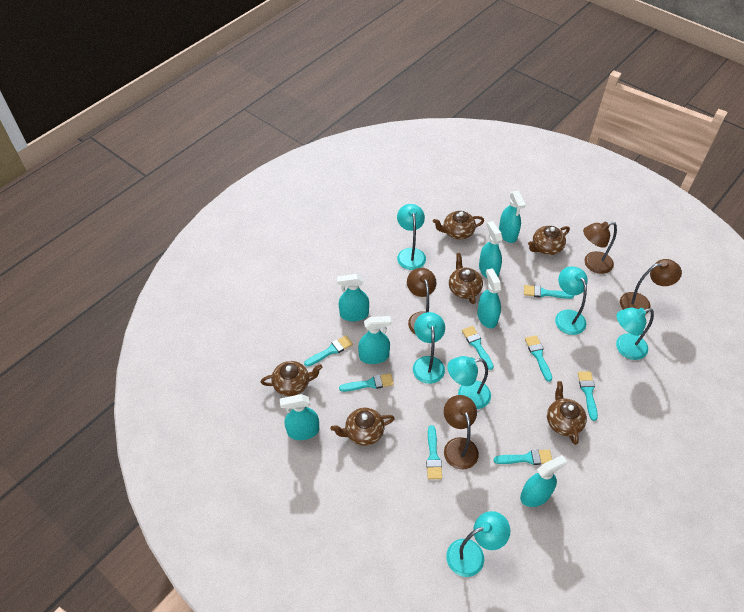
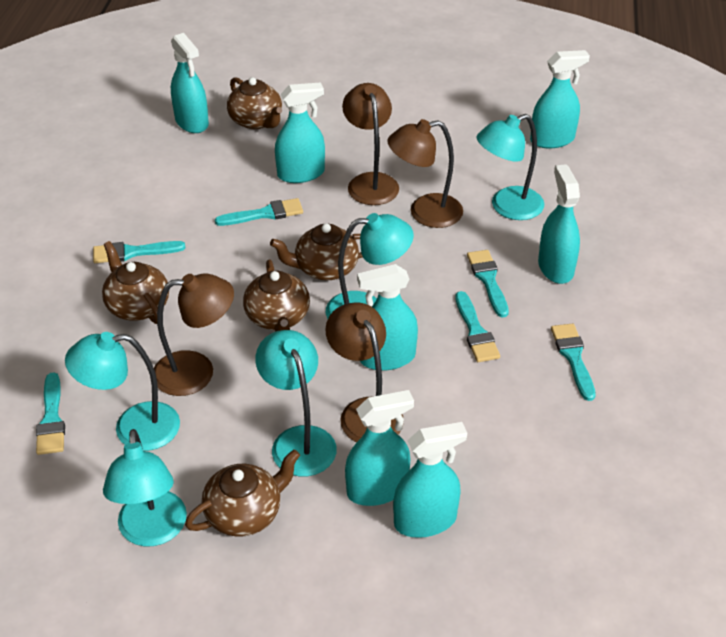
brown teapot: 6 -> 5
turquoise brush: 8 -> 6
turquoise lamp: 6 -> 5

